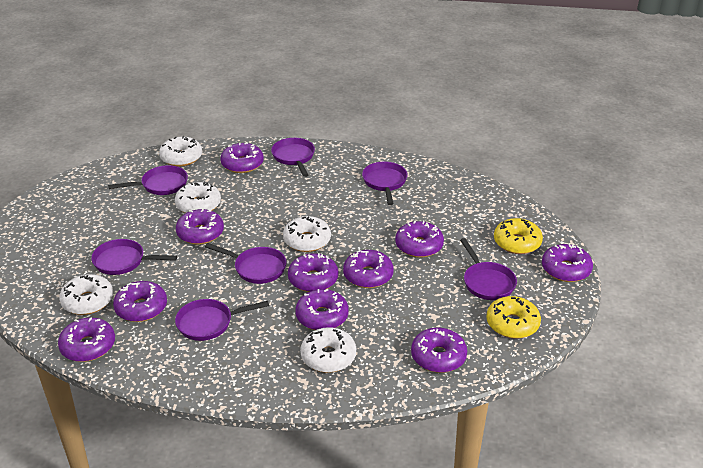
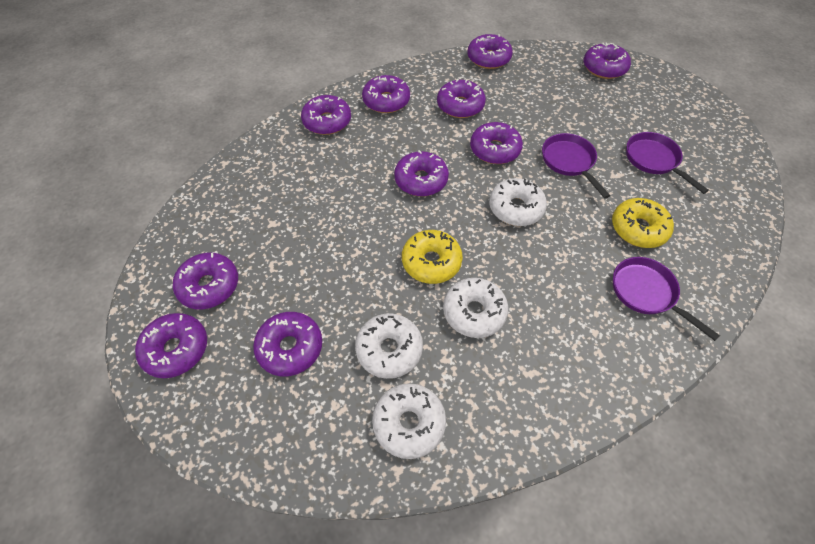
purple pan: 7 -> 3
white donut: 5 -> 4

